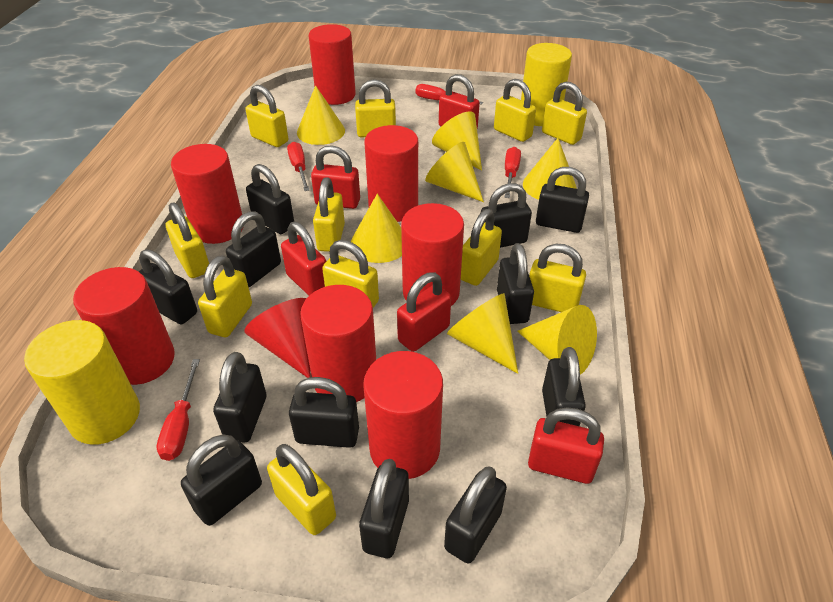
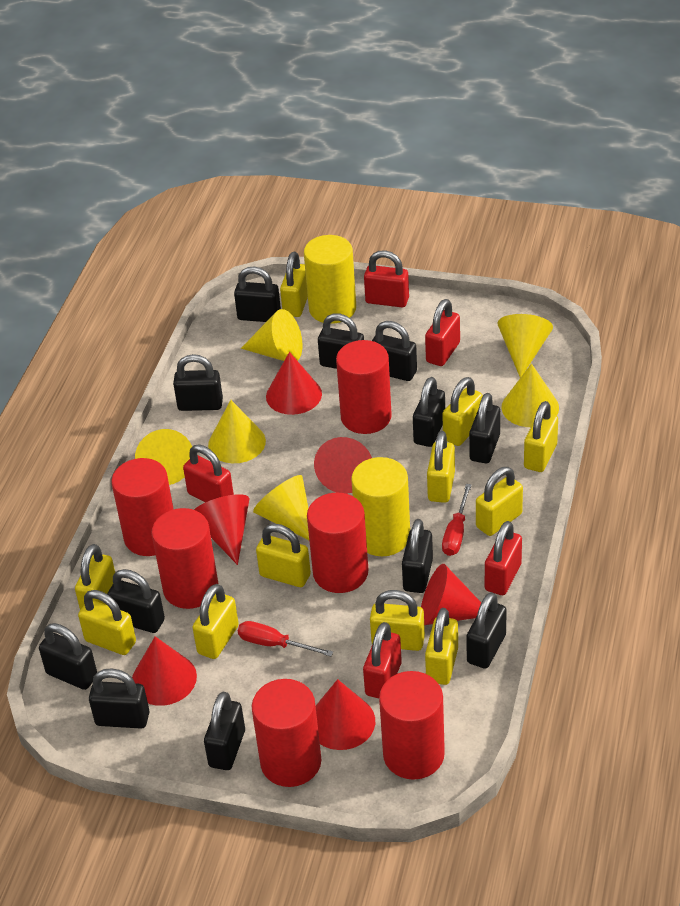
red cone: 1 -> 6
red cylinder: 7 -> 6
red screwdriver: 4 -> 2
yellow cone: 7 -> 6

